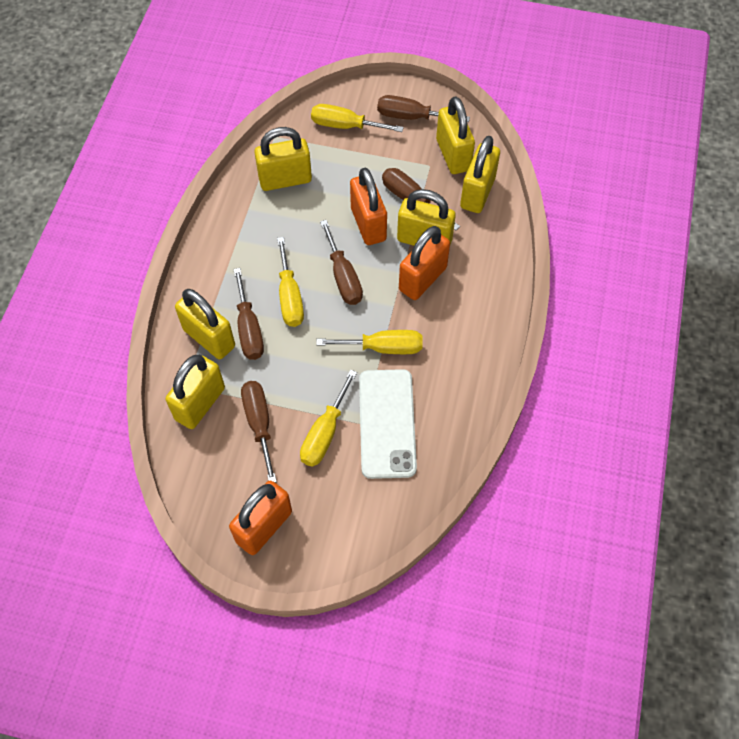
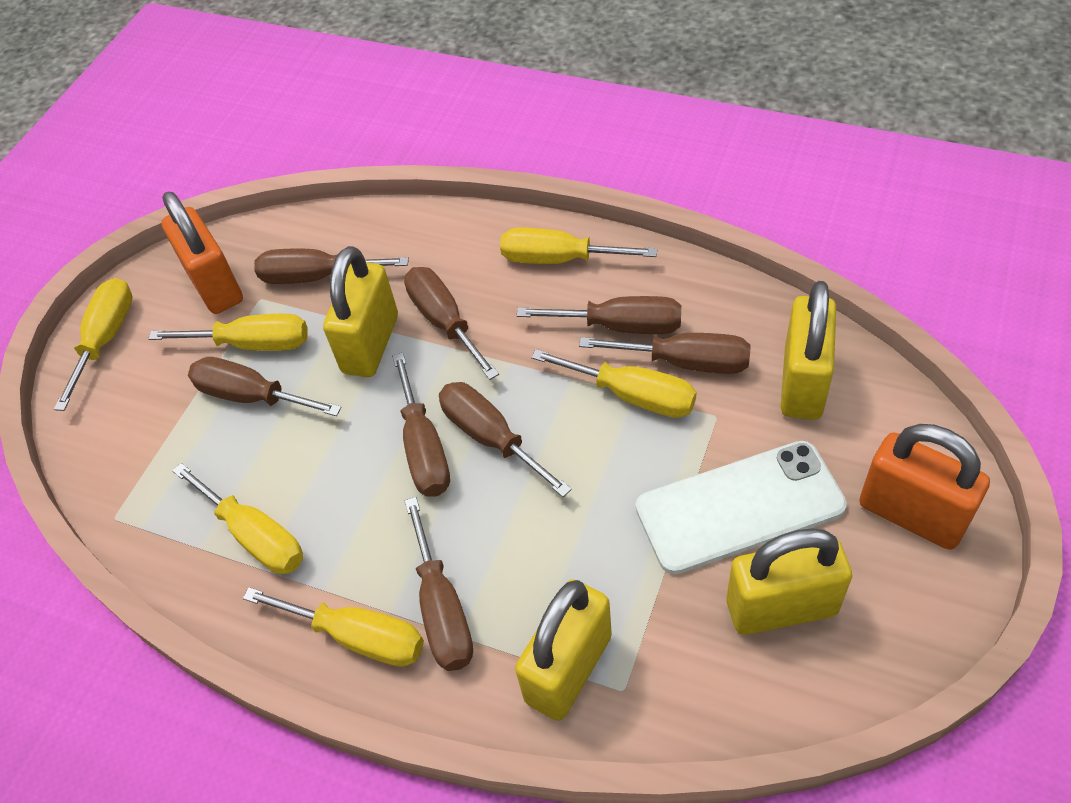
brown screwdriver: 5 -> 8
orange padlock: 3 -> 2
yellow padlock: 6 -> 4
yellow screwdriver: 4 -> 6

